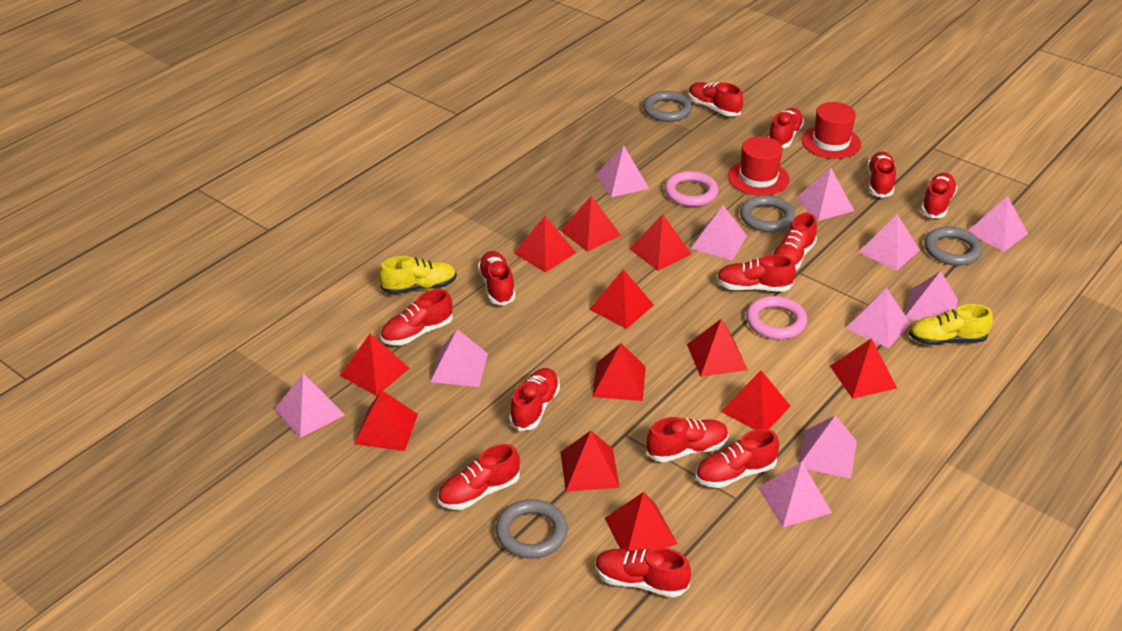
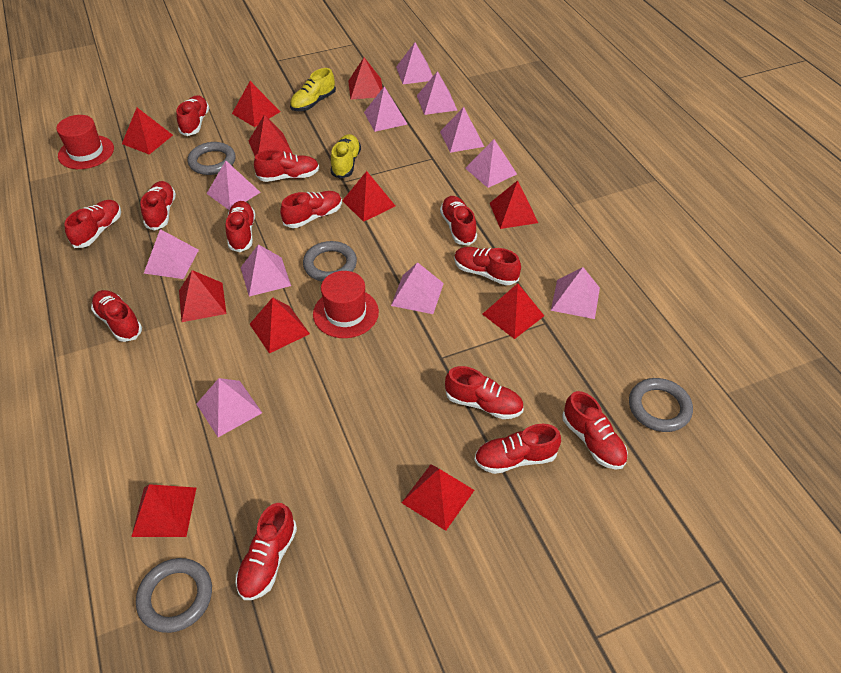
pink ring: 2 -> 0
red pyramid: 12 -> 11

